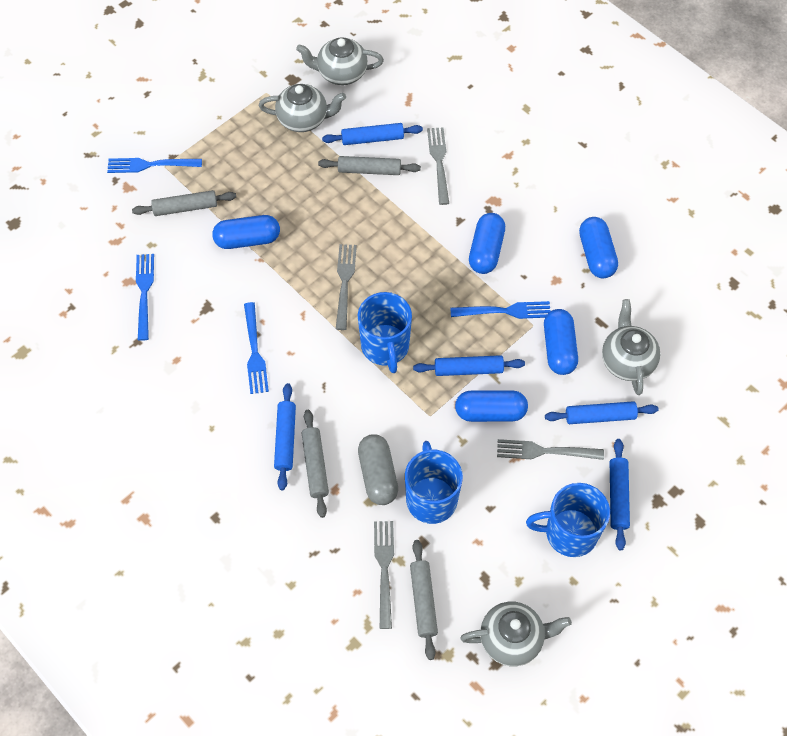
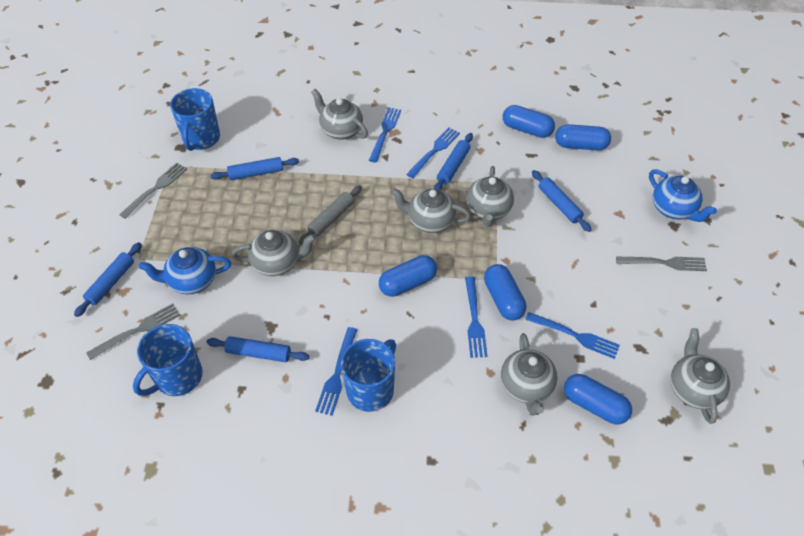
blue fork: 4 -> 5
blue teapot: 0 -> 2
grey capsule: 1 -> 0
grey fork: 4 -> 3
grey rolling pin: 4 -> 1
grey teapot: 4 -> 6

